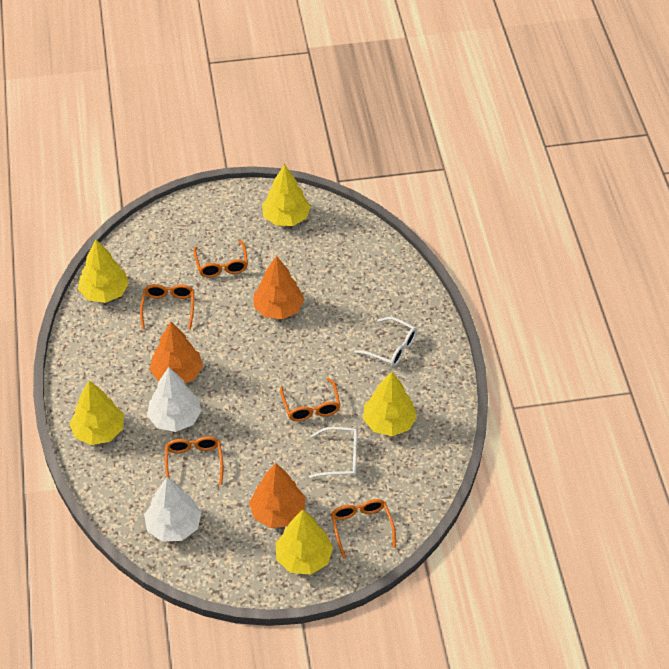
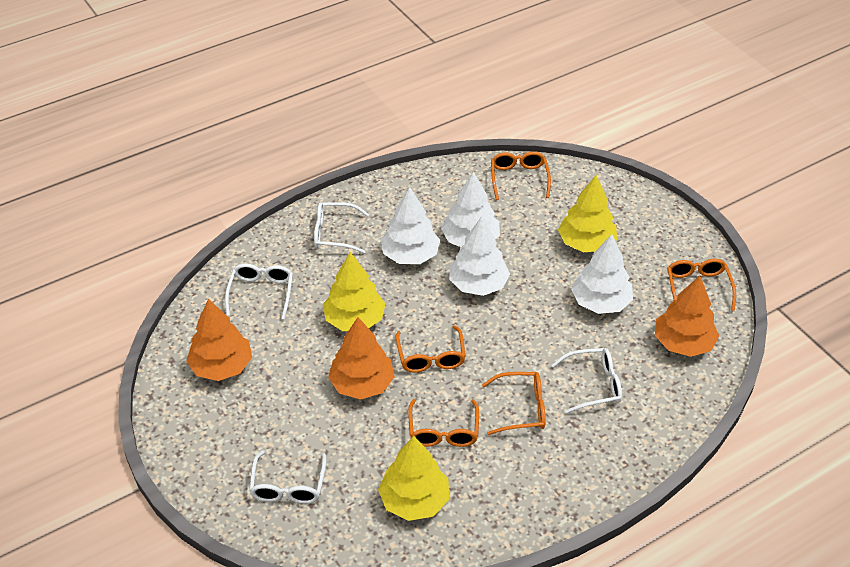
white glasses: 2 -> 4
white tree: 2 -> 4
yellow tree: 5 -> 3

